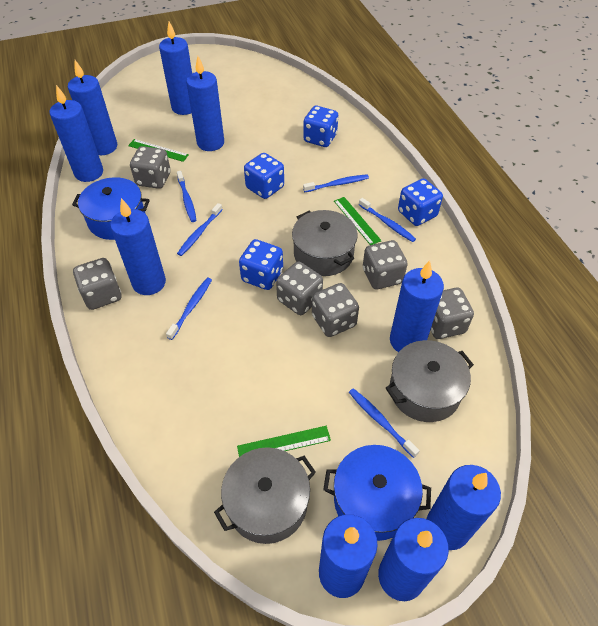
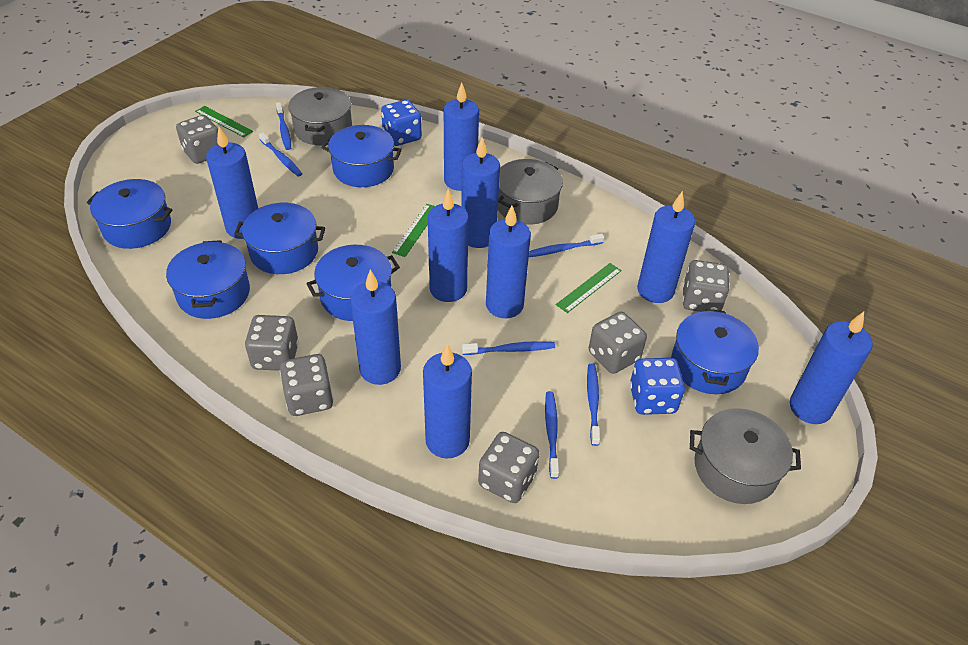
blue dice: 4 -> 2
blue pot: 2 -> 6

